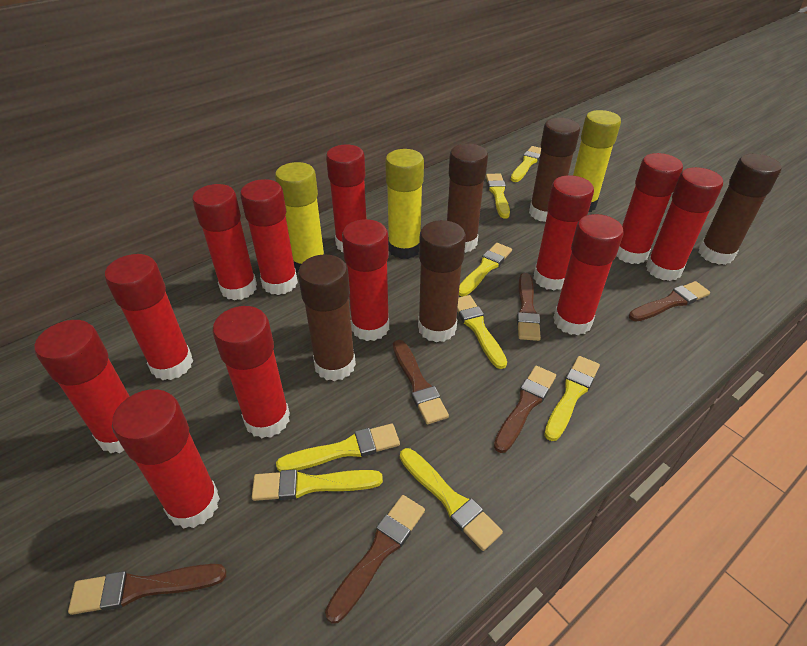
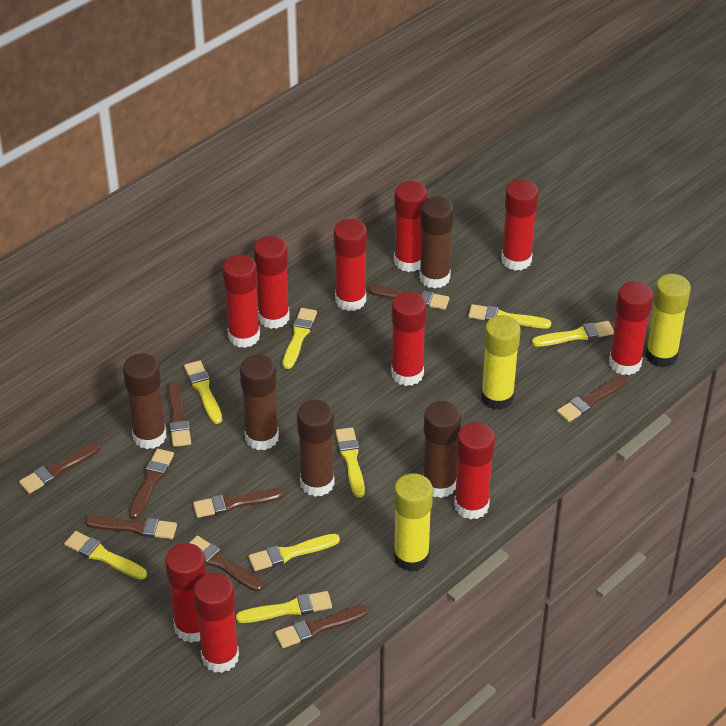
brown brush: 6 -> 9
red glue stick: 12 -> 10

